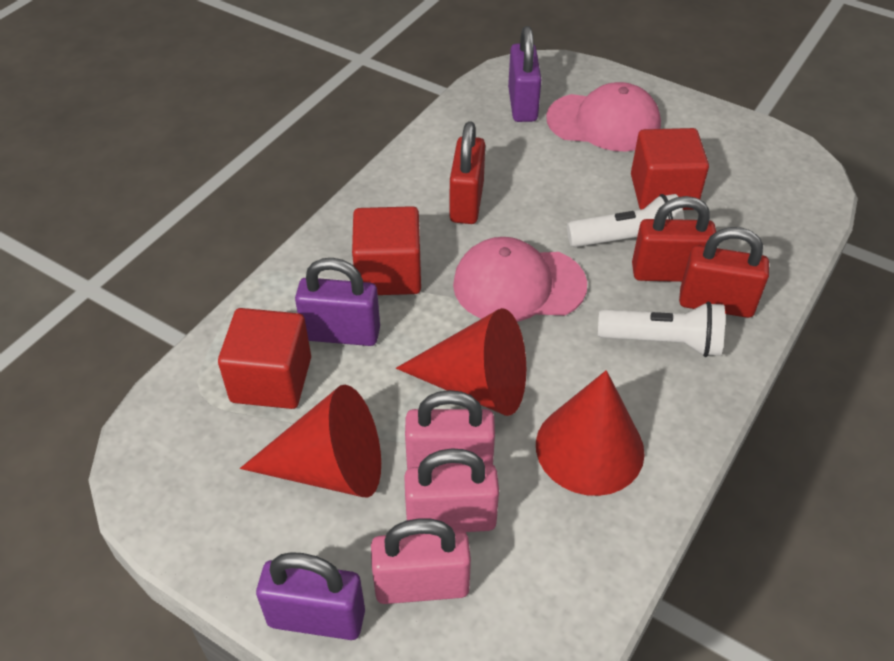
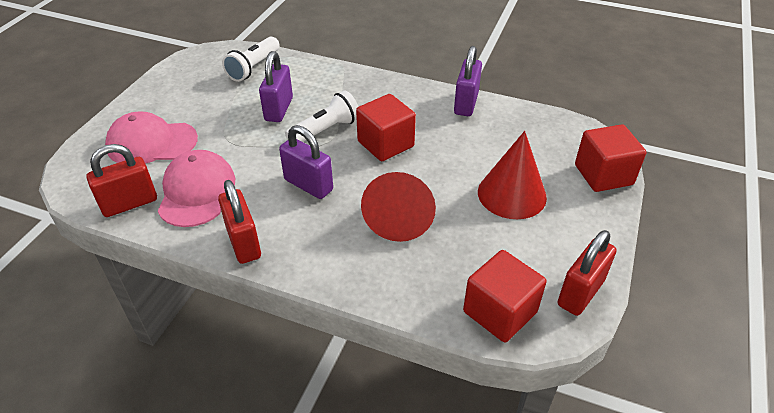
pink padlock: 3 -> 0
red cone: 3 -> 2

